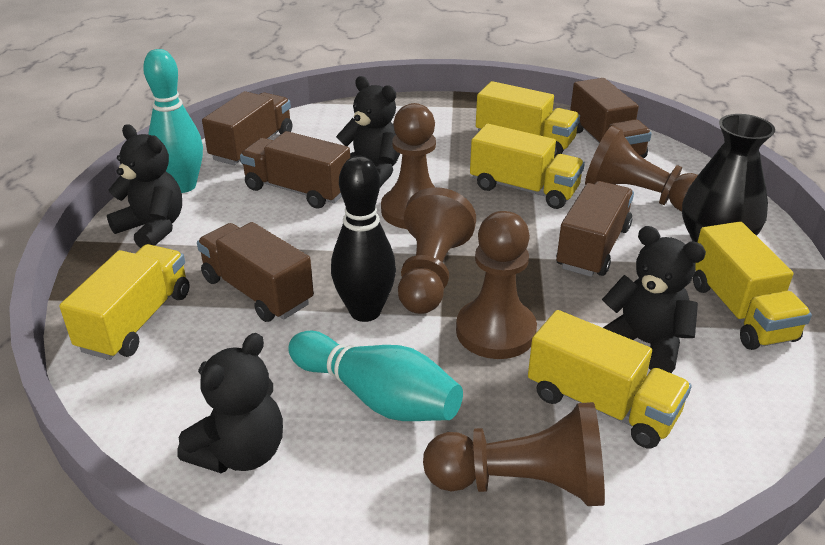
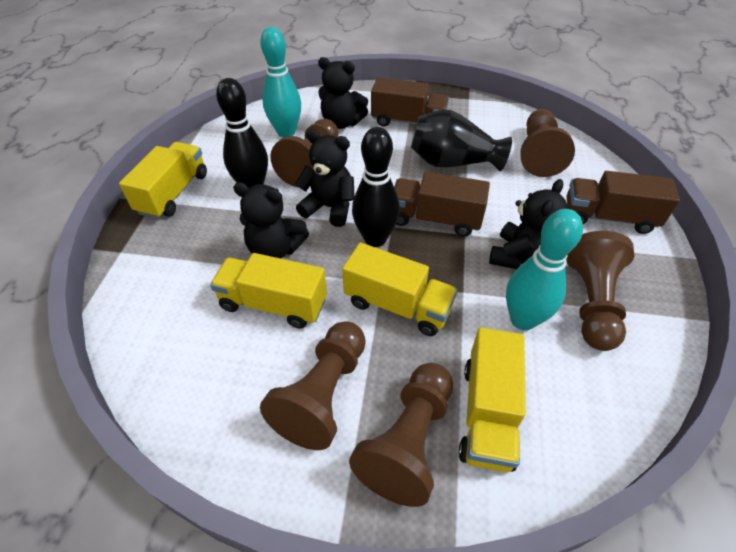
black bowling pin: 1 -> 2
brown truck: 5 -> 3
yellow truck: 5 -> 4

